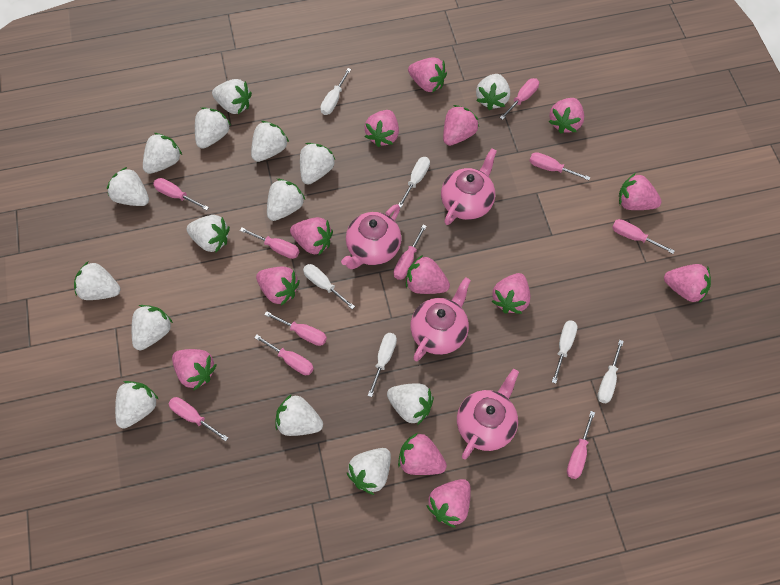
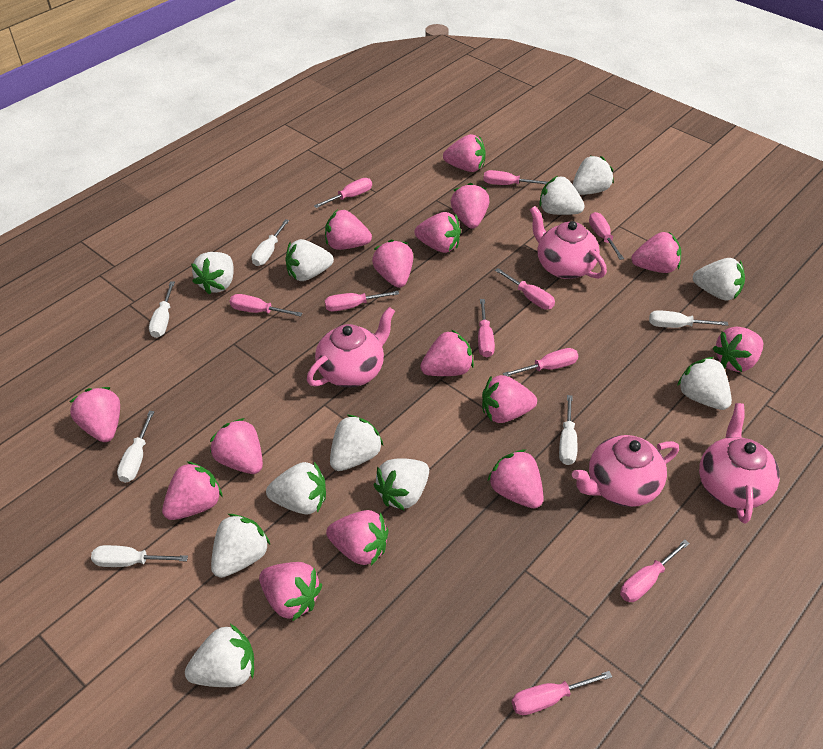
pink strawberry: 13 -> 15
white strawberry: 15 -> 11

